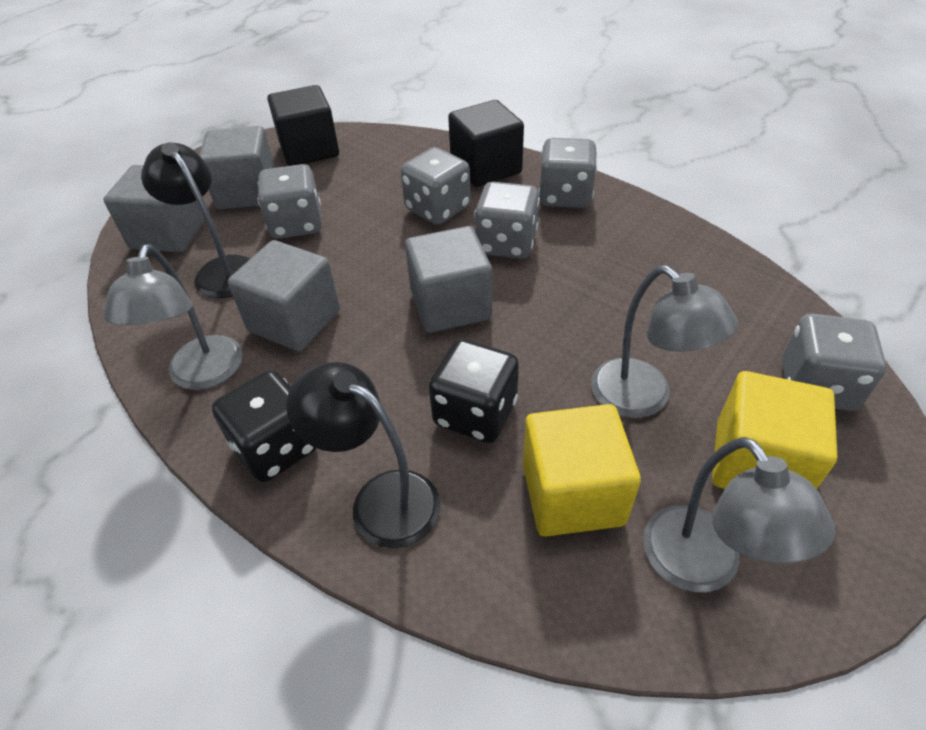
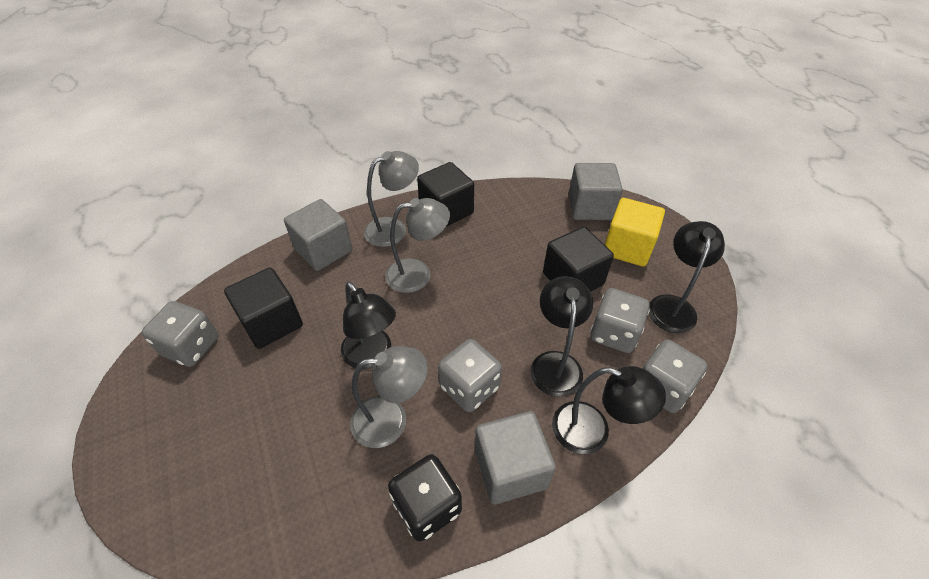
black cube: 2 -> 3
black dice: 2 -> 1
black lamp: 2 -> 4
grey cube: 4 -> 3
grey dice: 5 -> 4
yellow cube: 2 -> 1

